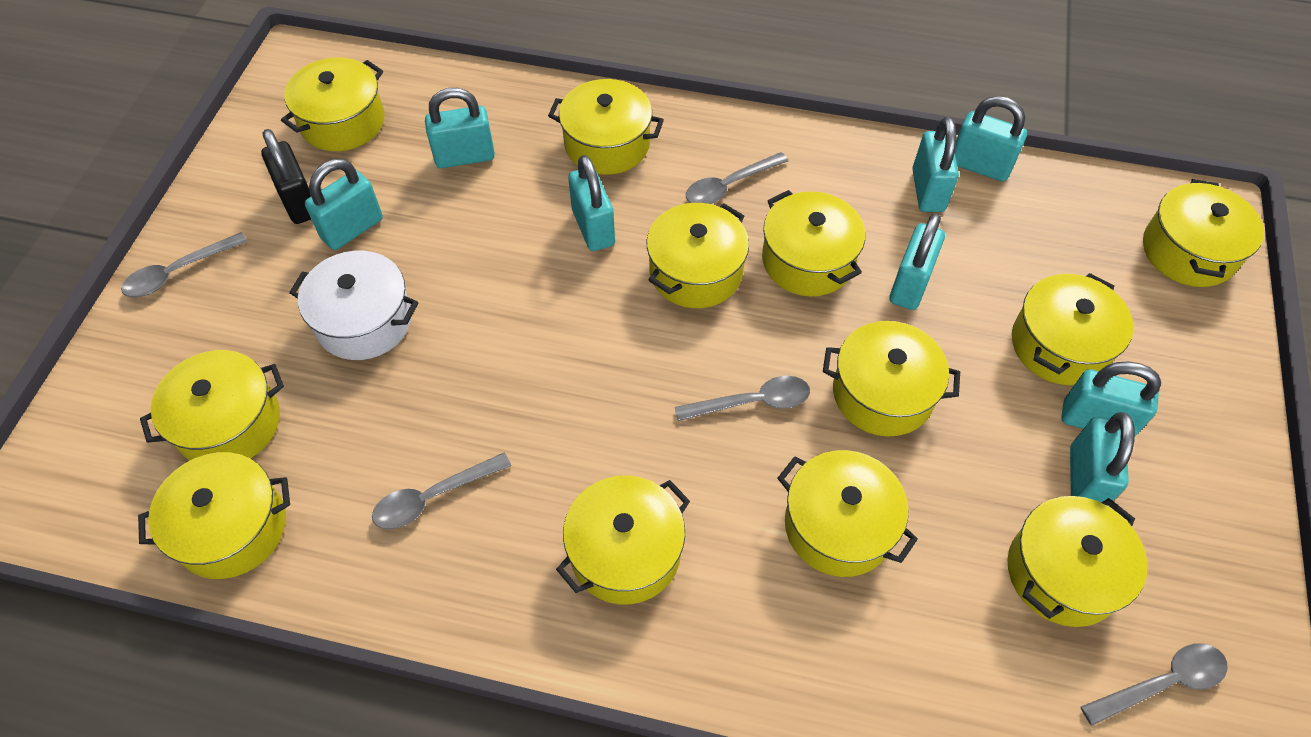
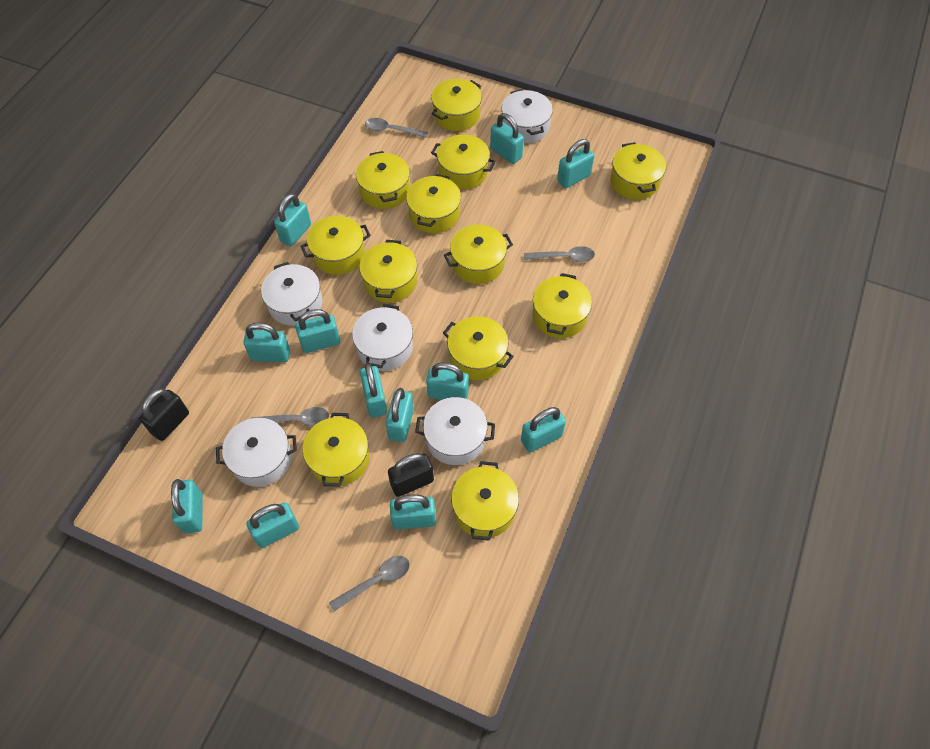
black padlock: 1 -> 2
grey spoon: 5 -> 4
turquoise padlock: 8 -> 12
white pot: 1 -> 5

